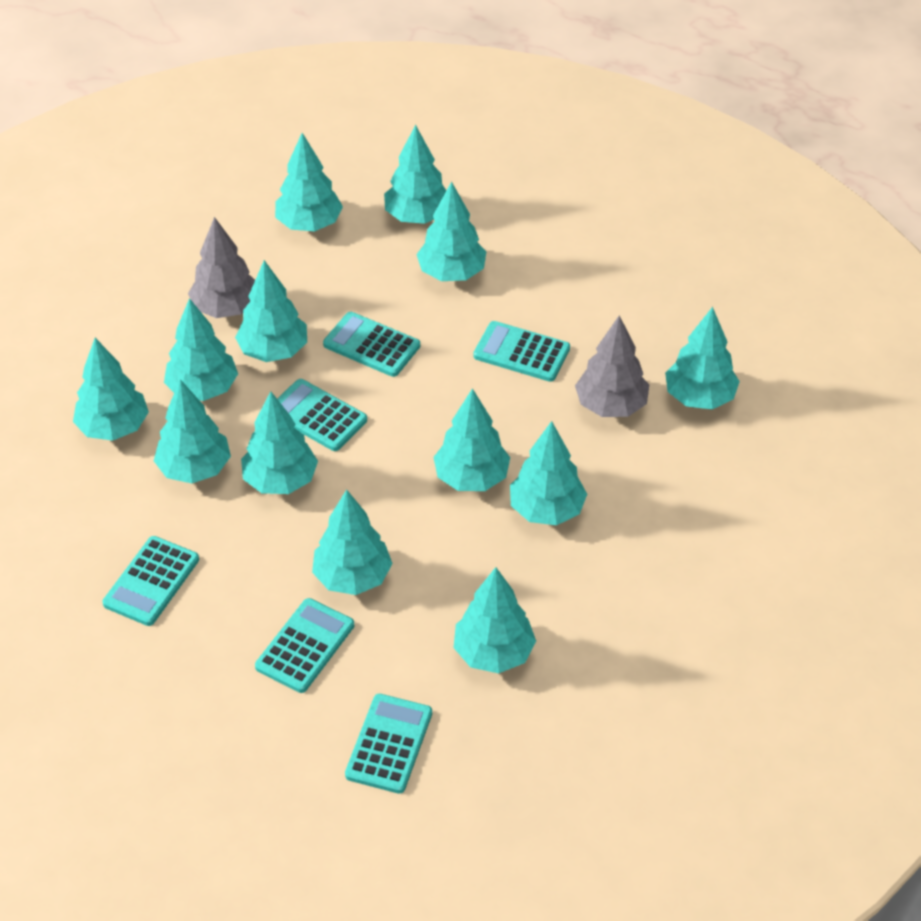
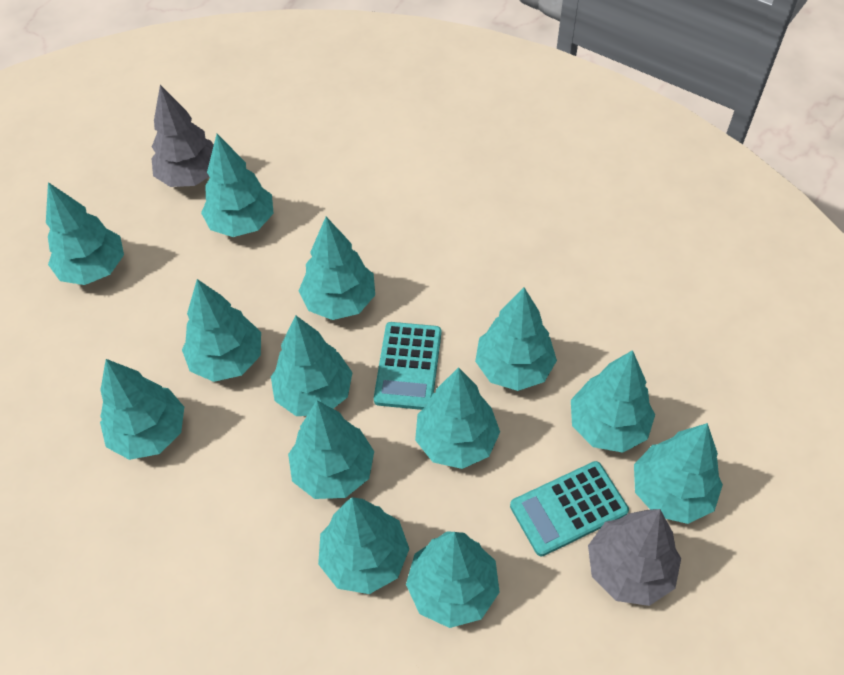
turquoise calculator: 6 -> 2

